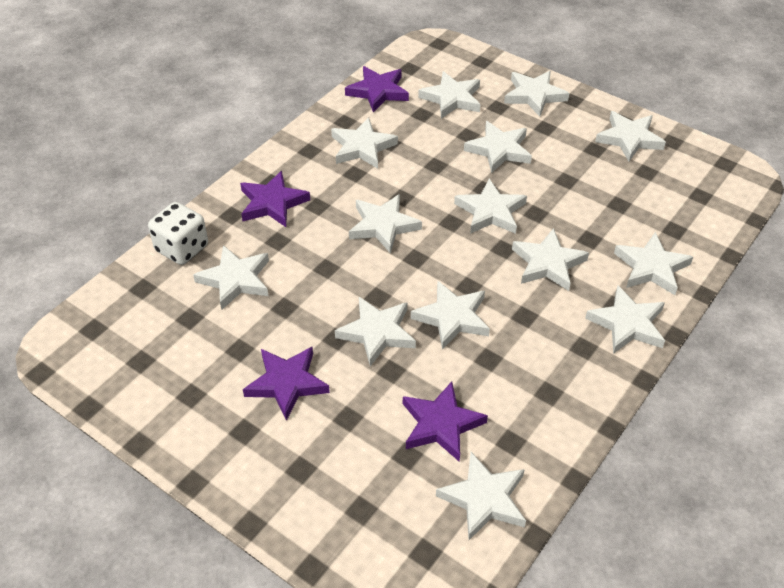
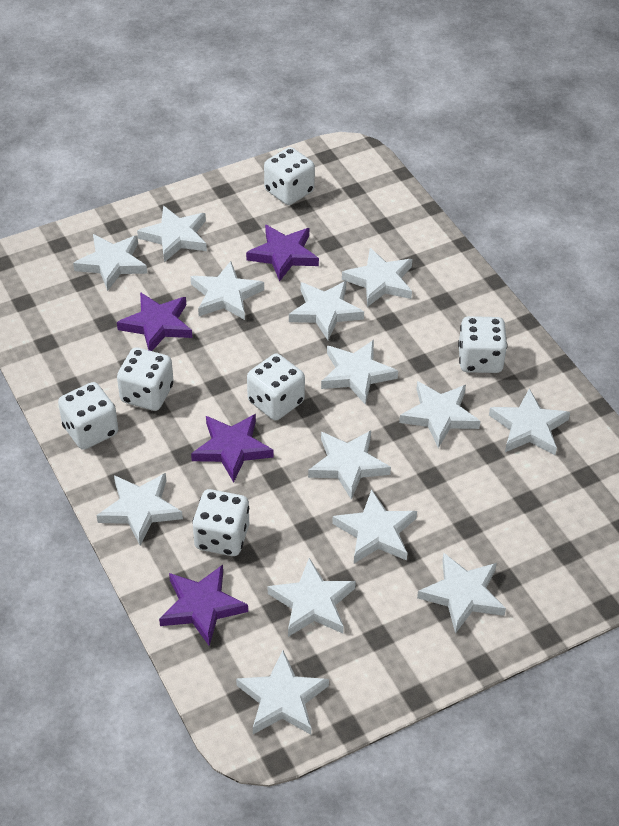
white dice: 1 -> 6

